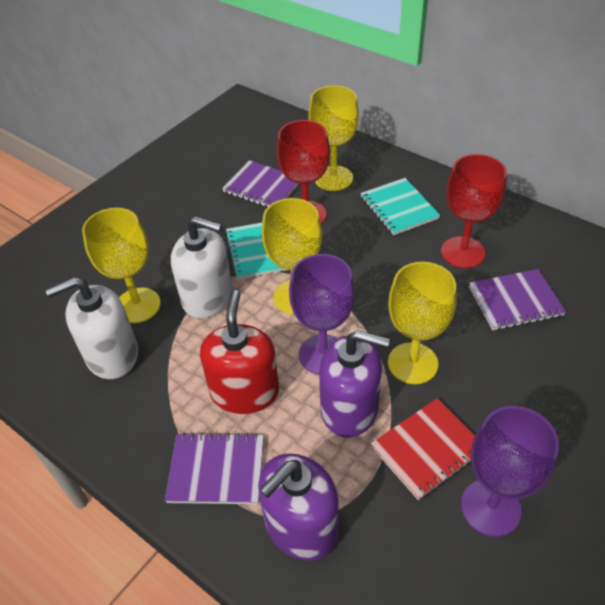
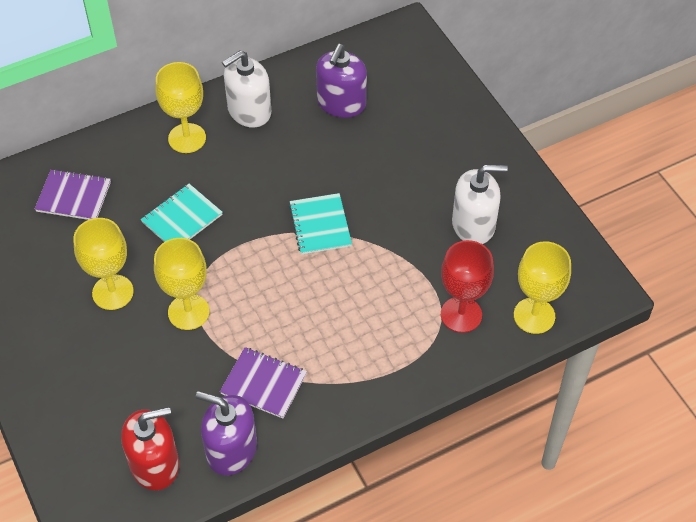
purple goblet: 2 -> 0
purple notebook: 3 -> 2
red goblet: 2 -> 1
red notebook: 1 -> 0

